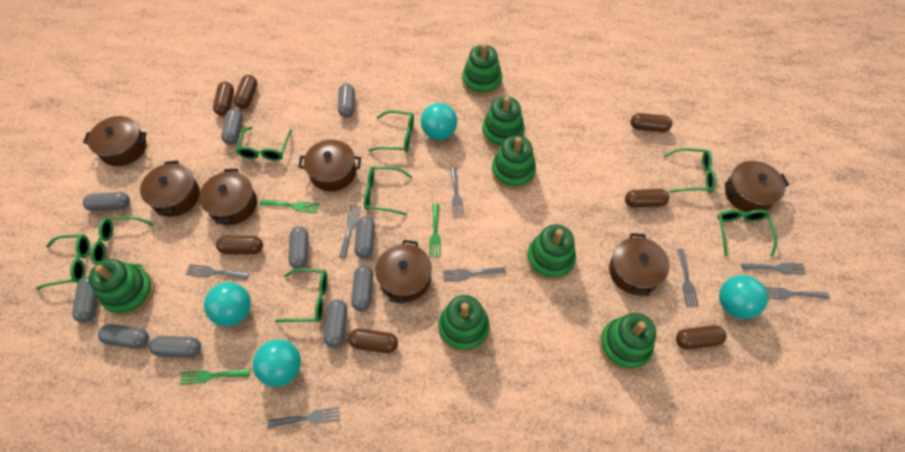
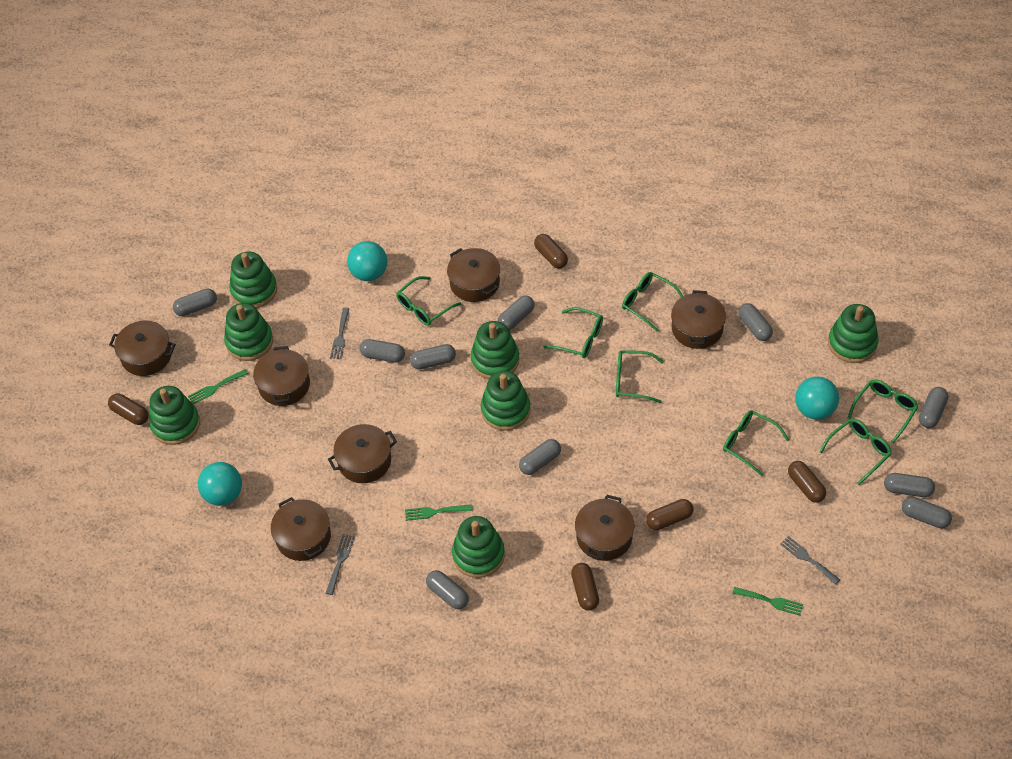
brown capsule: 7 -> 5
green glasses: 8 -> 7
grey fork: 8 -> 3
turquoise ball: 4 -> 3

